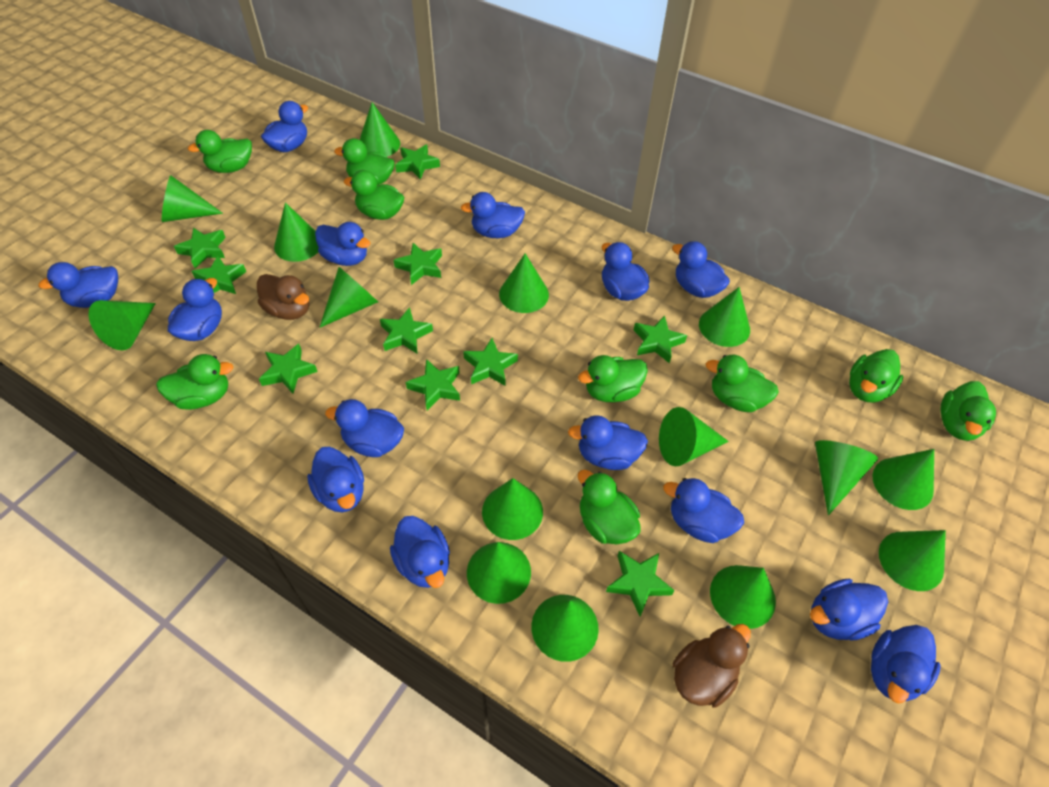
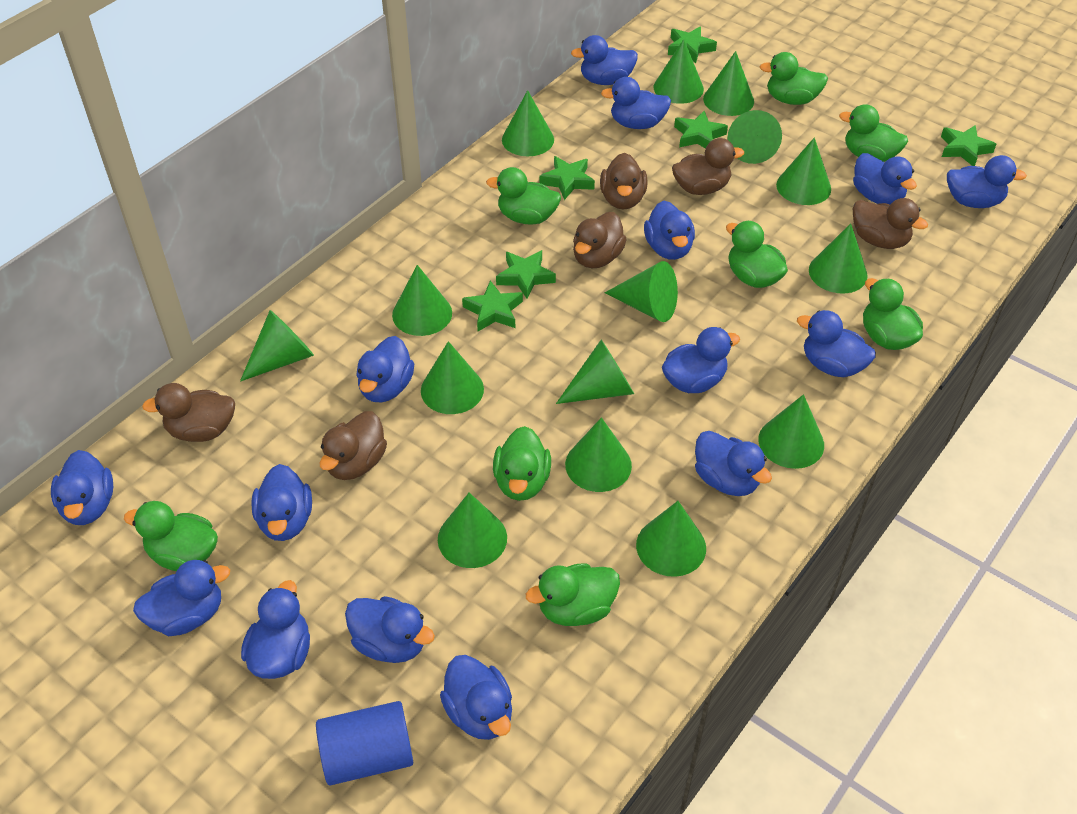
blue cylinder: 0 -> 1
blue duck: 14 -> 15
brown duck: 2 -> 6
green duck: 9 -> 8
green star: 10 -> 6

